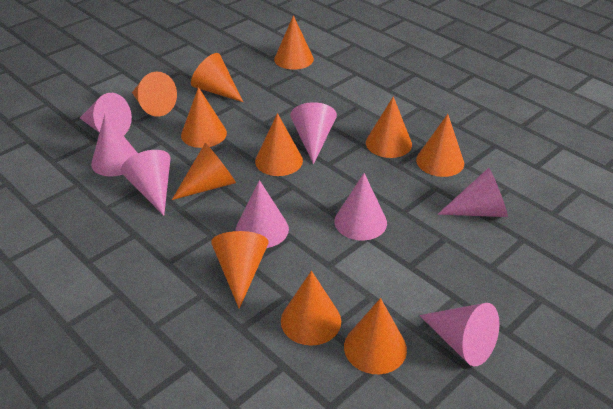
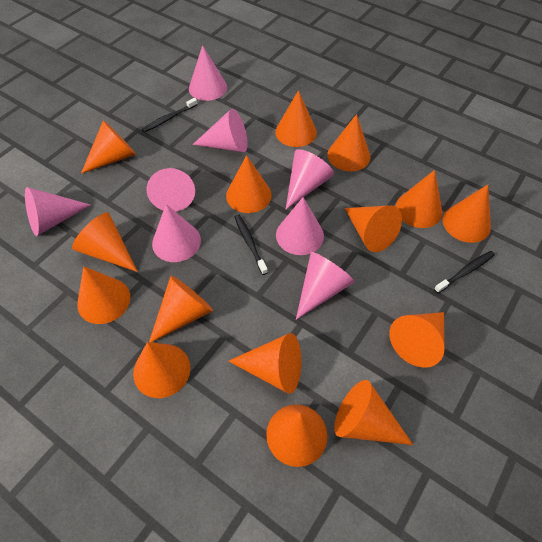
black toothbrush: 0 -> 3
orange cone: 11 -> 15

